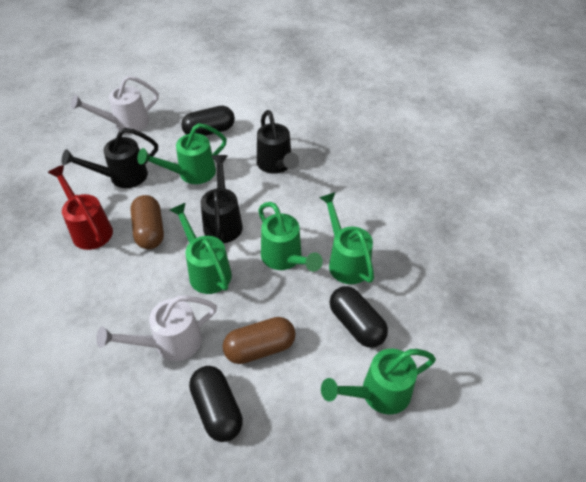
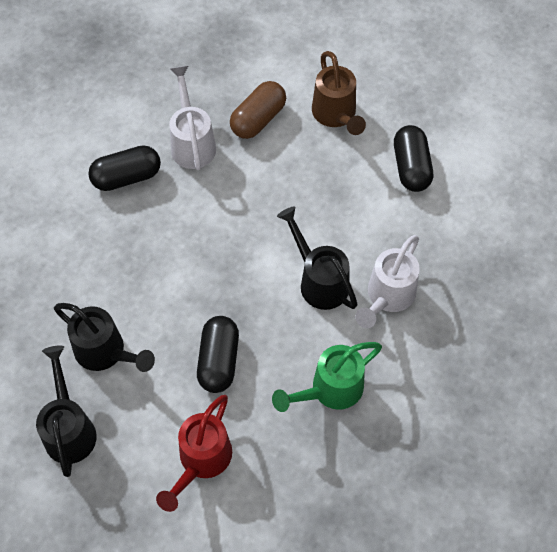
brown capsule: 2 -> 1
brown watering can: 0 -> 1
green watering can: 5 -> 1

